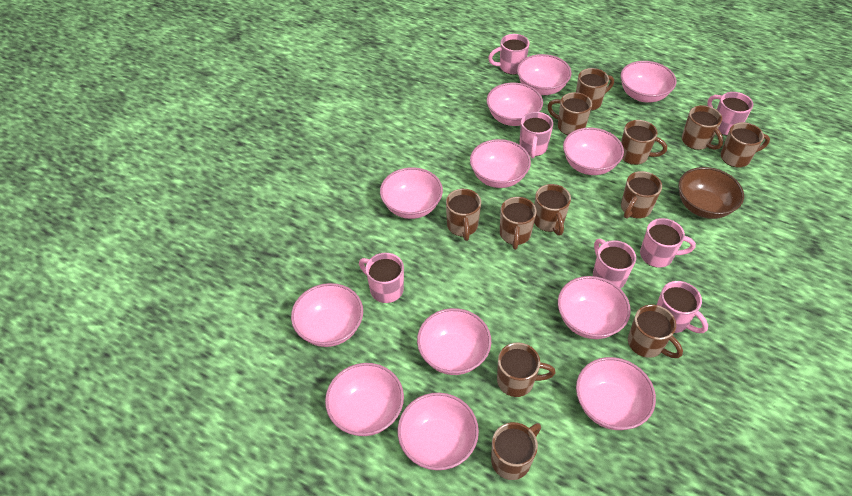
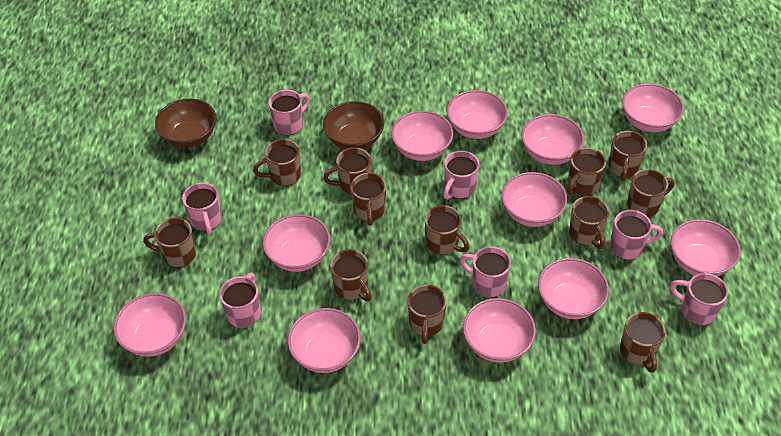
brown bowl: 1 -> 2
pink bowl: 12 -> 11

